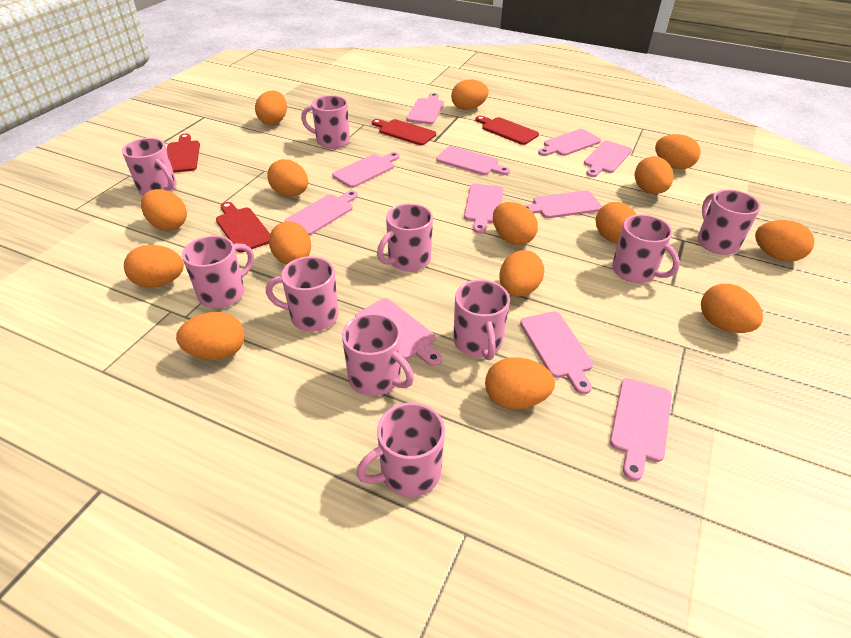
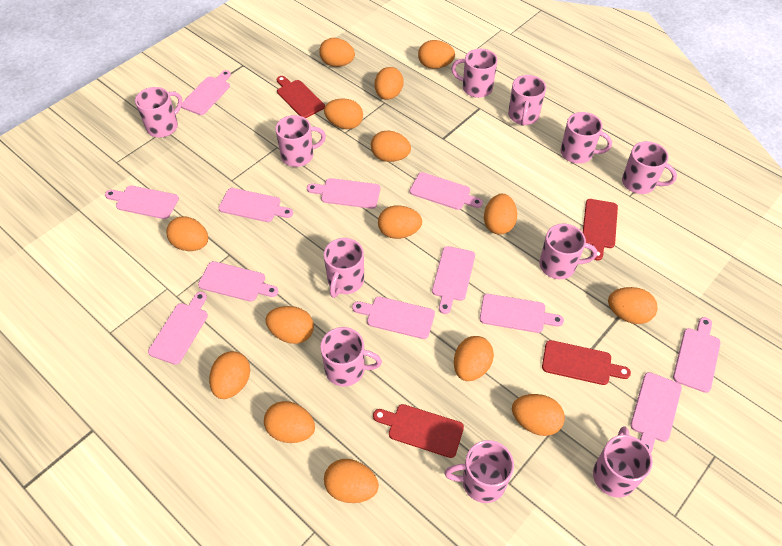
pink cutting board: 11 -> 12
pink mug: 10 -> 11

